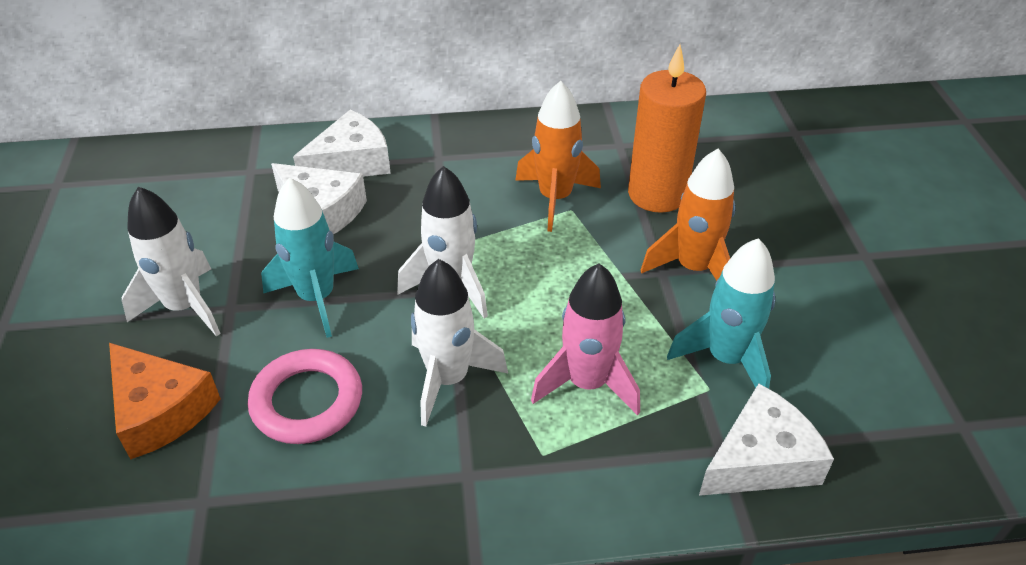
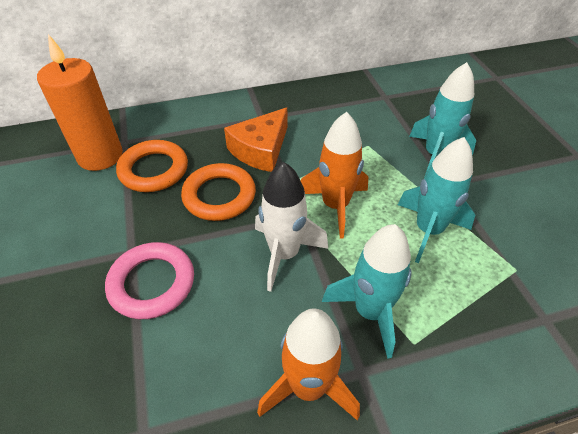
orange ring: 0 -> 2
pink rocket: 1 -> 0
turquoise rocket: 2 -> 3
white cheese: 3 -> 0
white rocket: 3 -> 1

